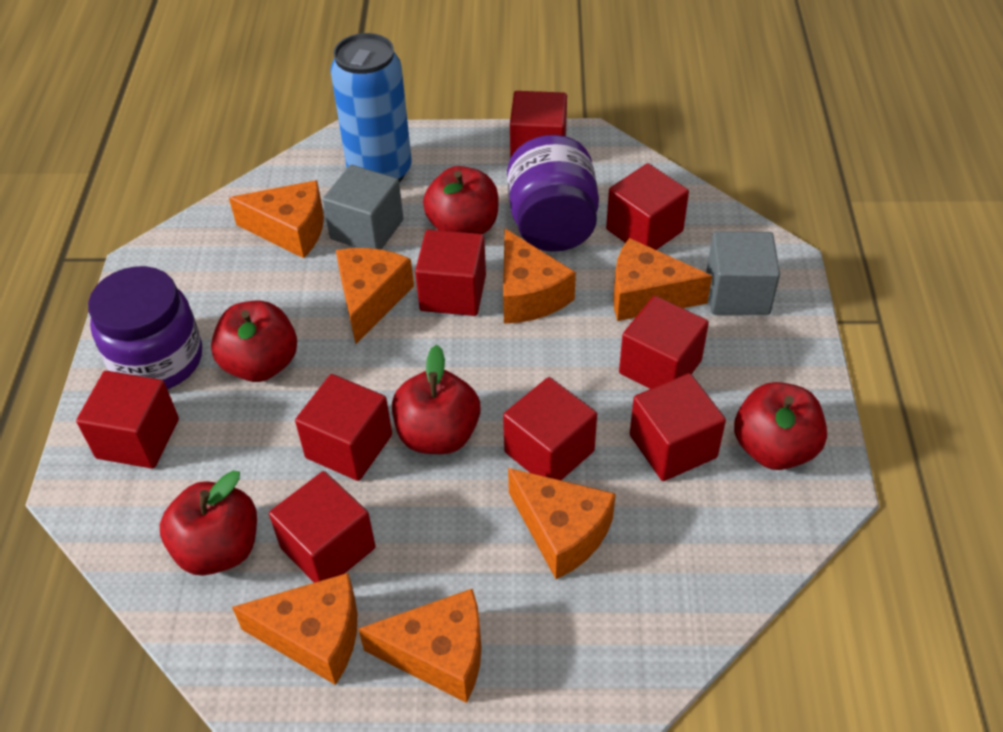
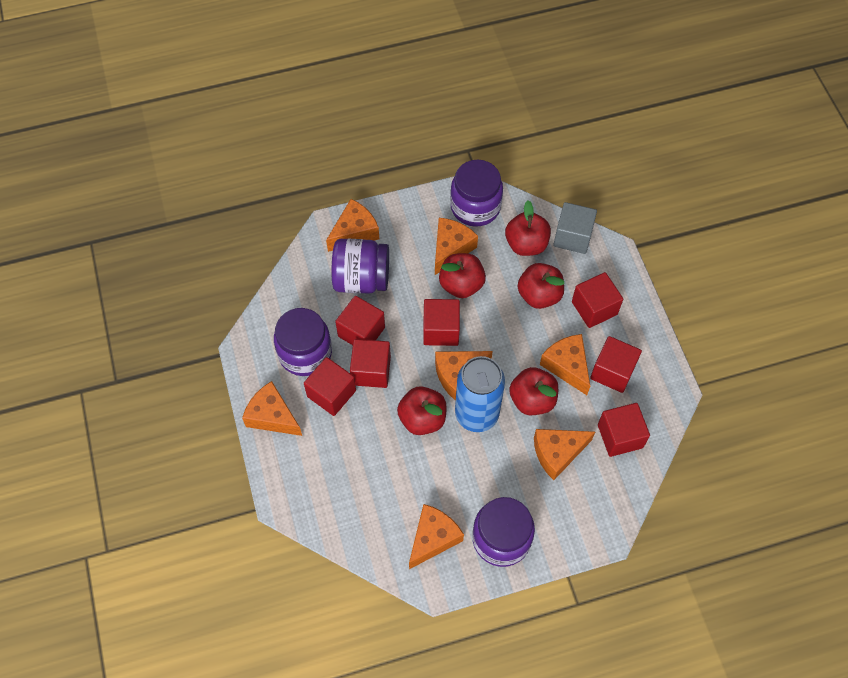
grey cube: 2 -> 1
purple jar: 2 -> 4
red cube: 9 -> 7

